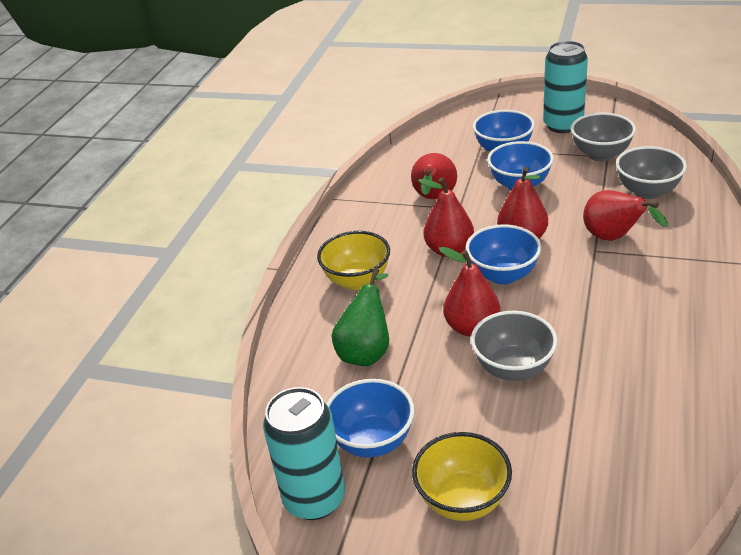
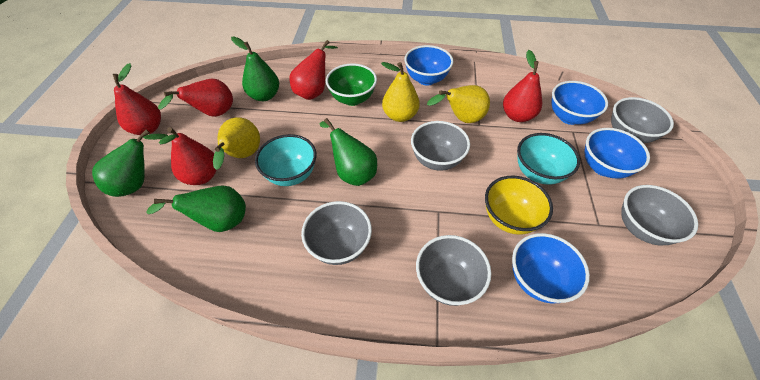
green bowl: 0 -> 1
green pear: 1 -> 4
grey bowl: 3 -> 5
turquoise bowl: 0 -> 2
turquoise can: 2 -> 0
yellow bowl: 2 -> 1
yellow pear: 0 -> 3

